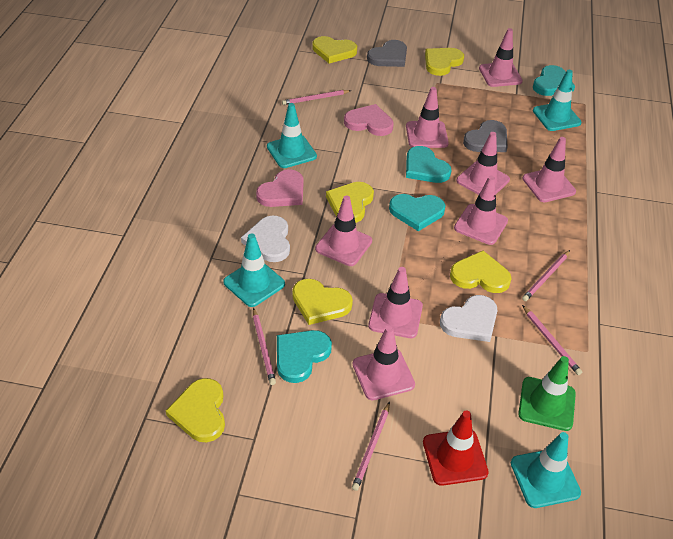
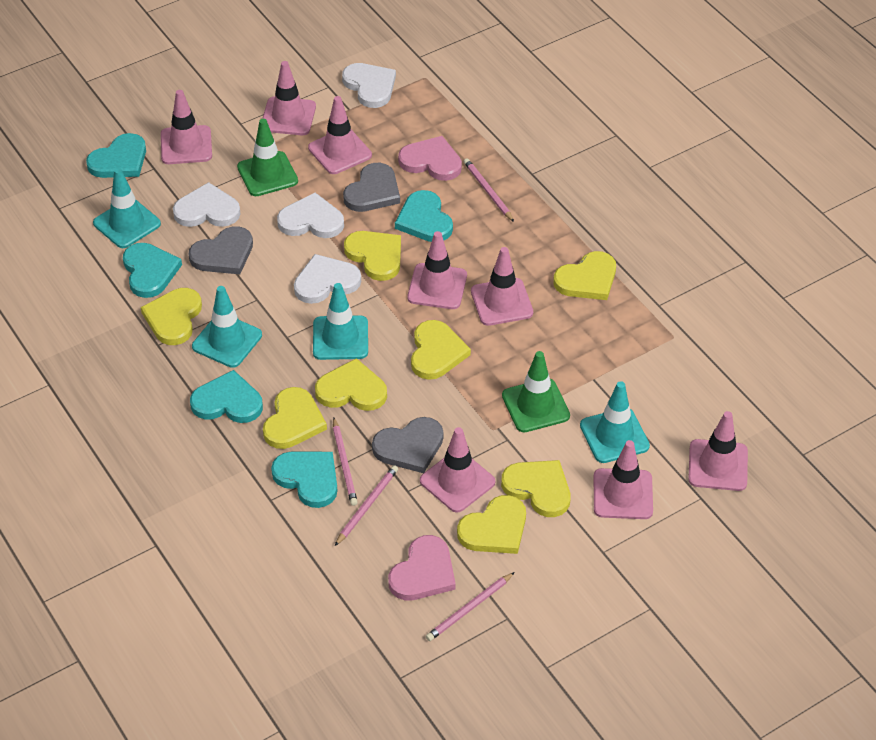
green traffic cone: 1 -> 2
grey heart: 2 -> 3
pink pencil: 5 -> 4
red traffic cone: 1 -> 0
turquoise heart: 4 -> 5
white heart: 2 -> 4
yellow heart: 6 -> 8

